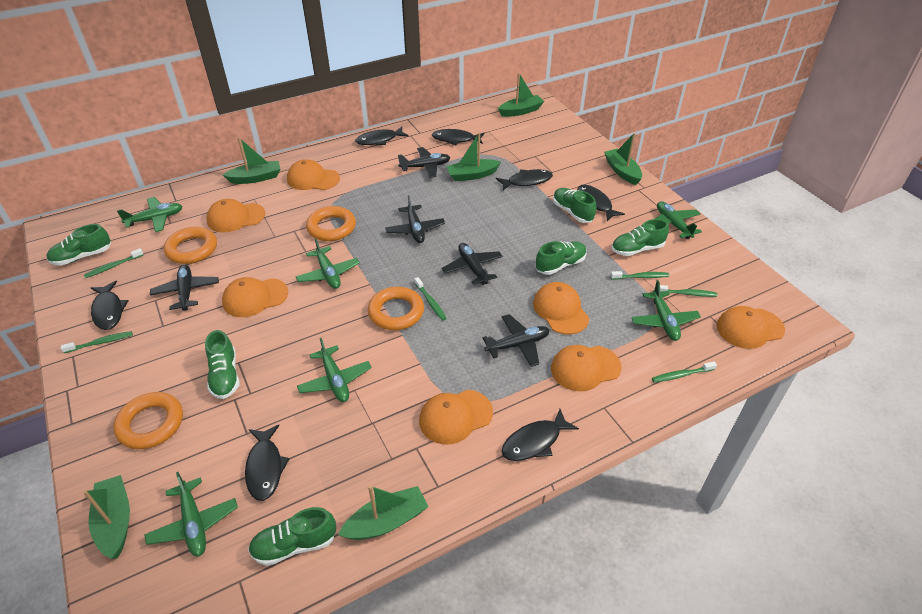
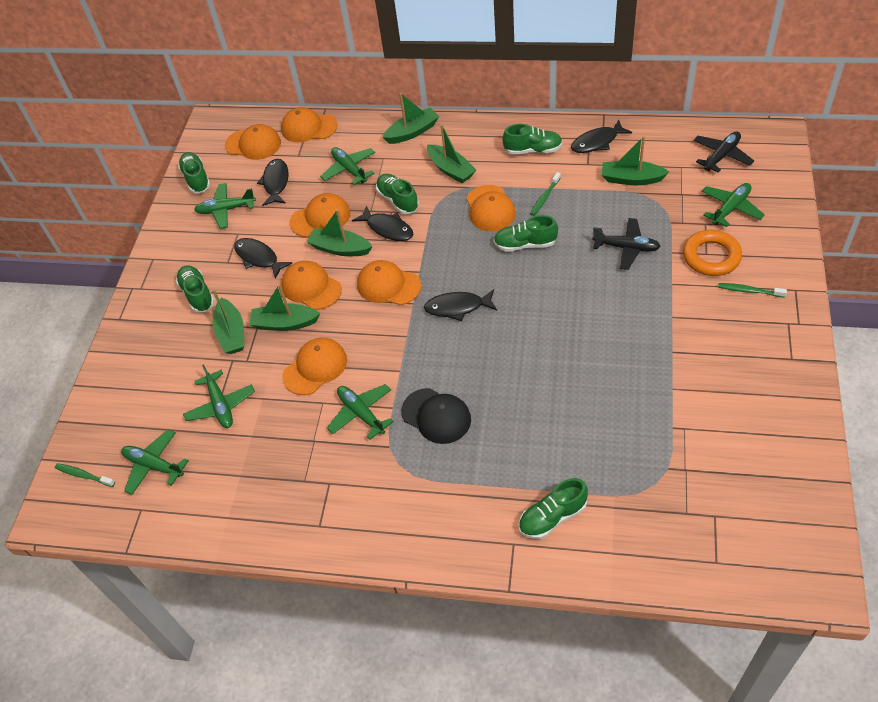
black cap: 0 -> 1
black fish: 7 -> 5
black plane: 5 -> 2
green toothbrush: 6 -> 3
orange ring: 4 -> 1

